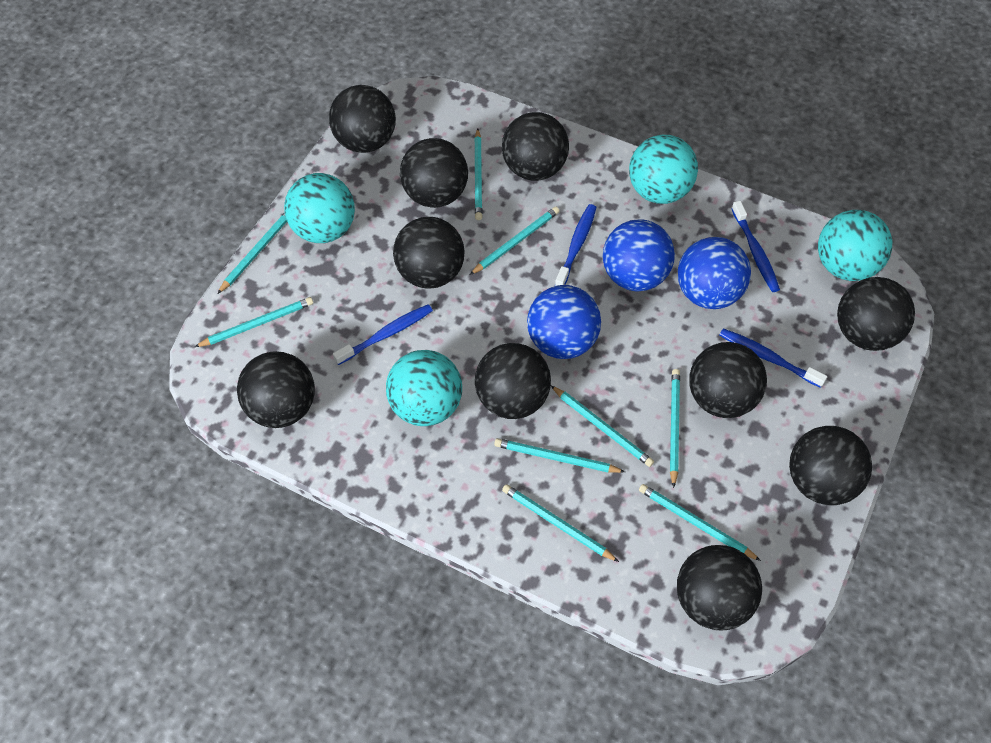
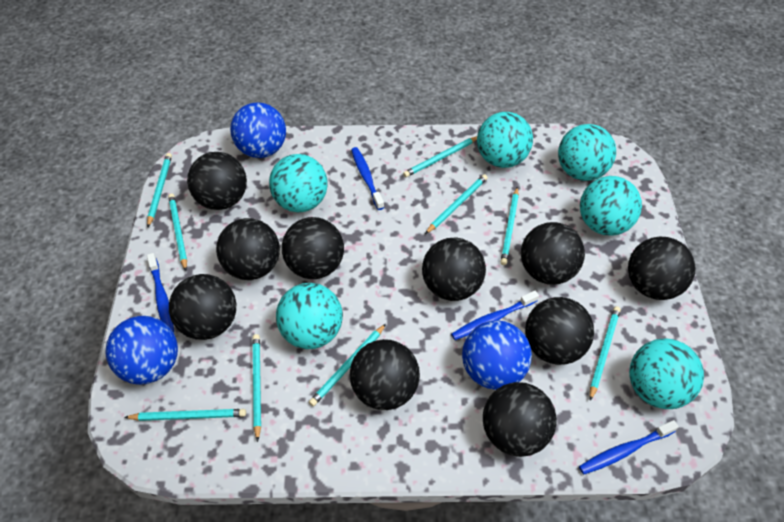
turquoise ball: 4 -> 6

